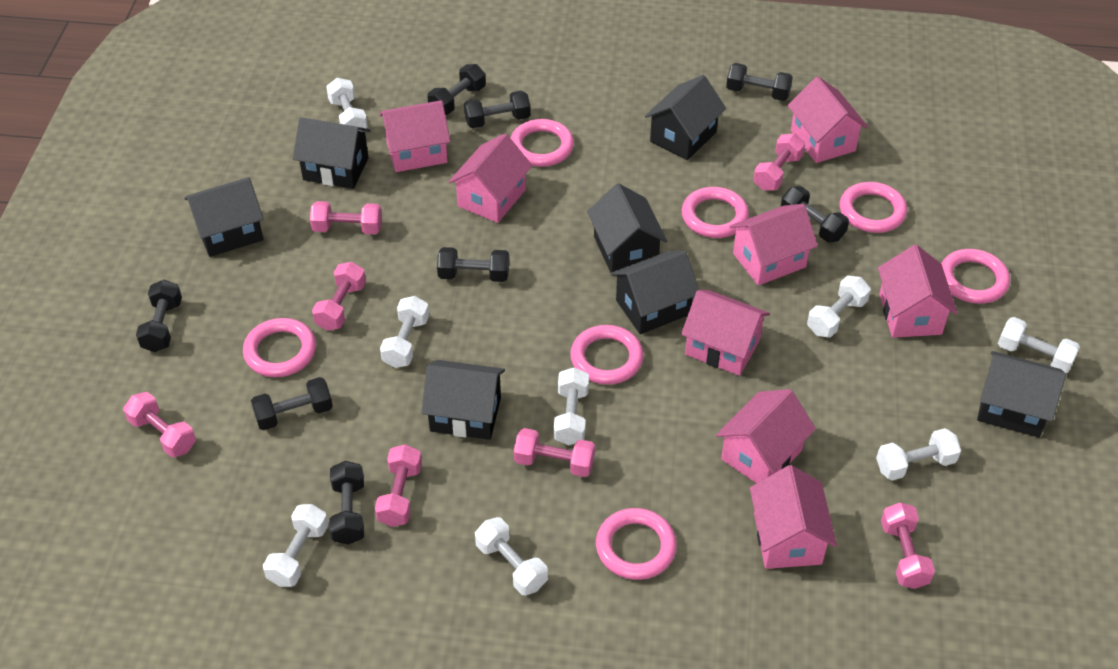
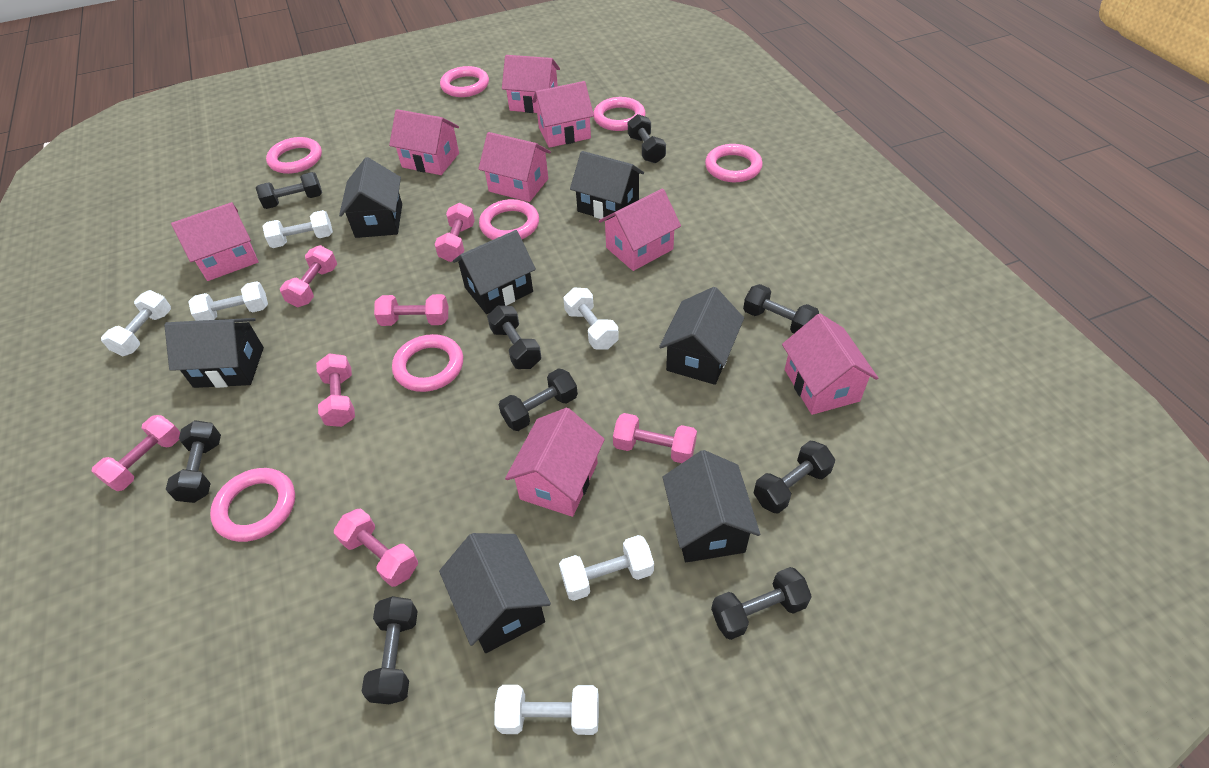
black dumbbell: 8 -> 9
white dumbbell: 8 -> 6

